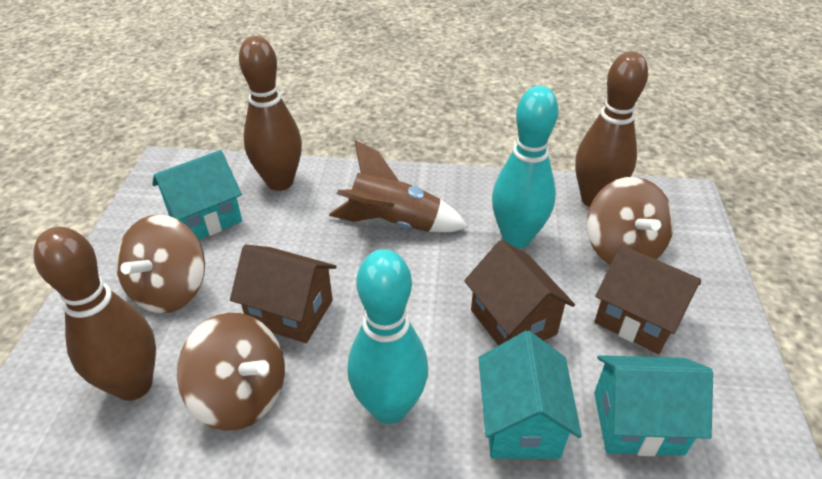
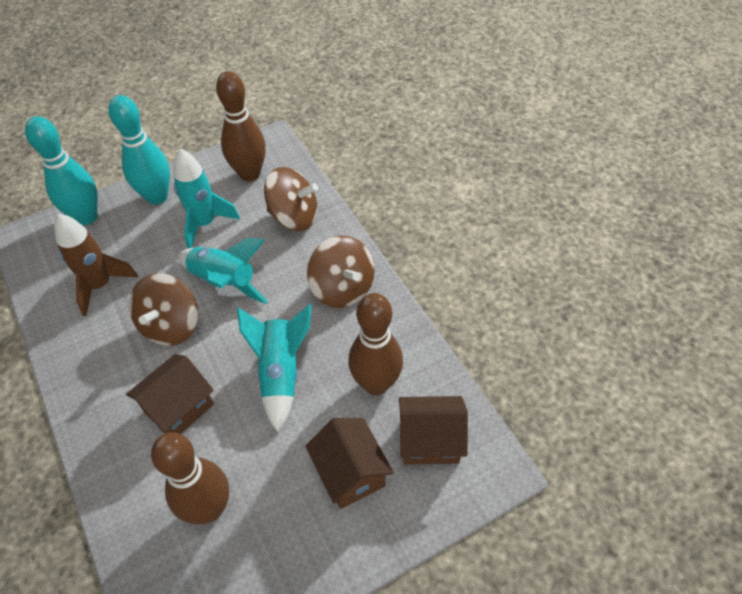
turquoise house: 3 -> 0
turquoise rocket: 0 -> 3

